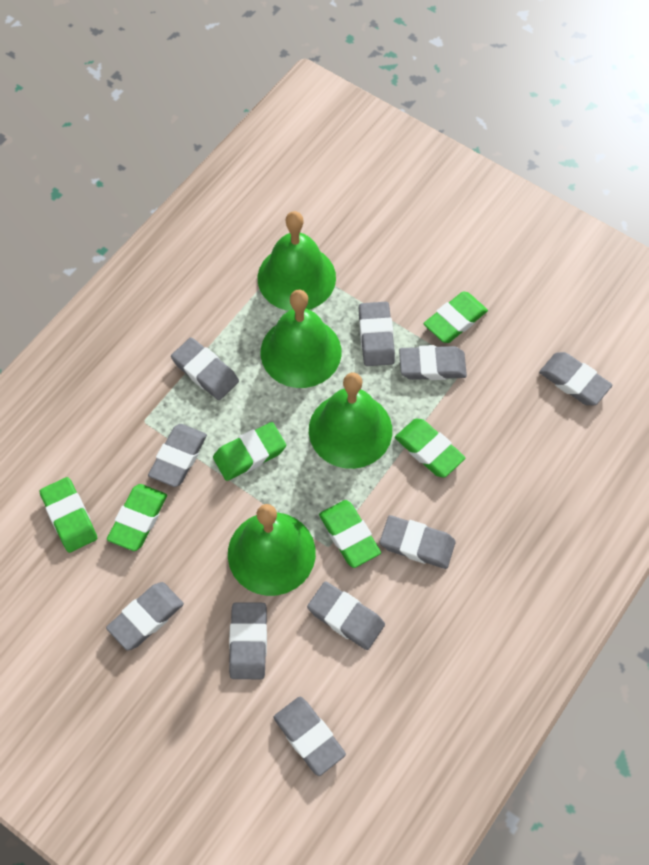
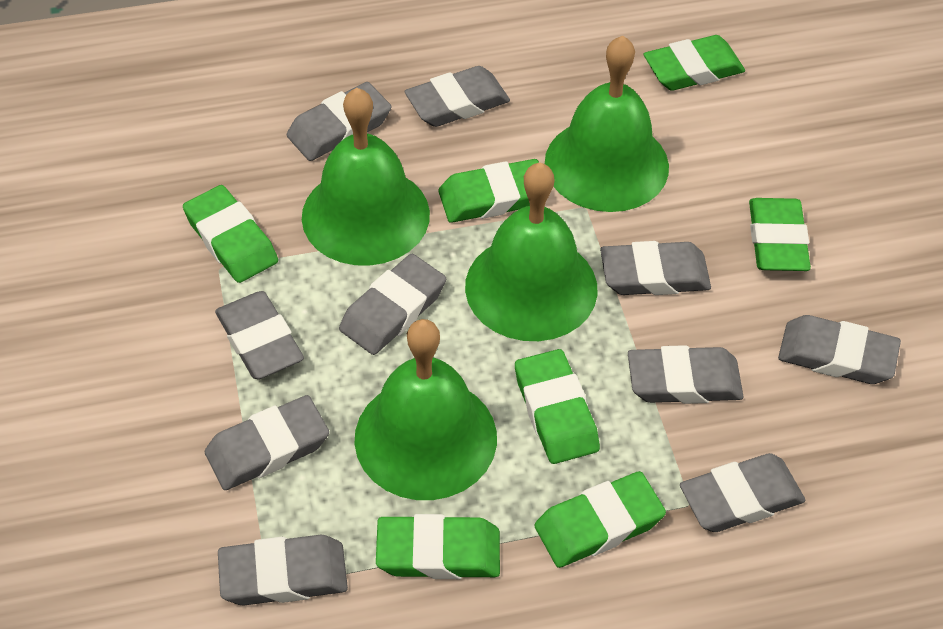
green eraser: 6 -> 7

